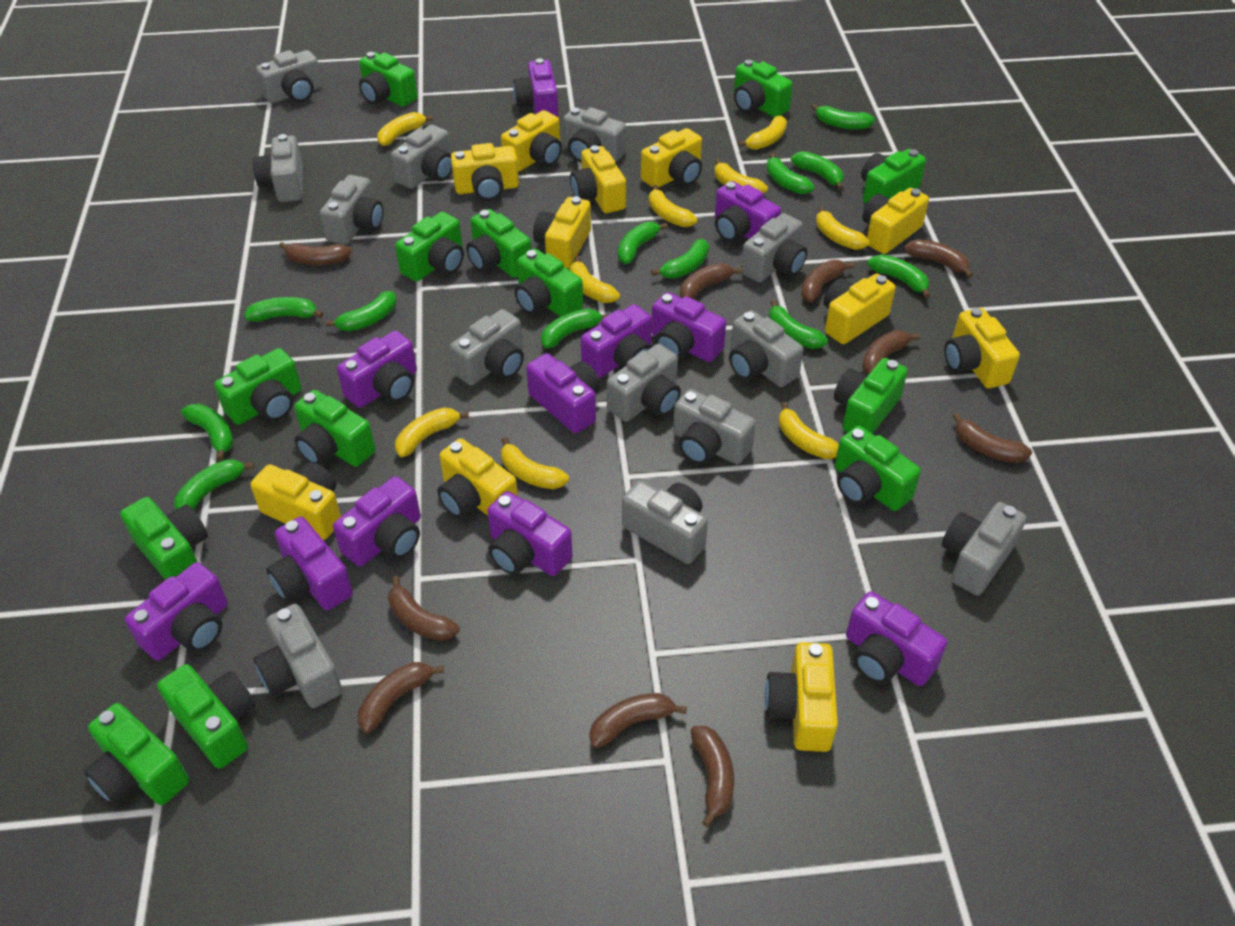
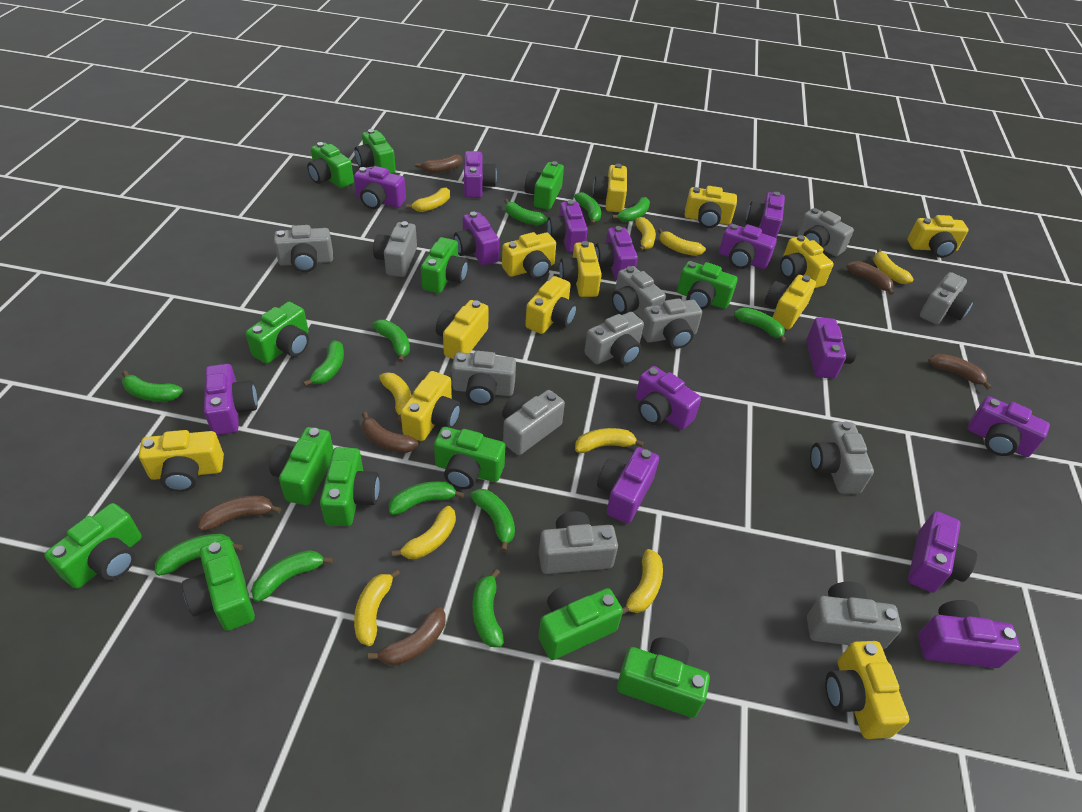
brown banana: 10 -> 6
grey camera: 13 -> 12
purple camera: 11 -> 14
yellow camera: 11 -> 12

